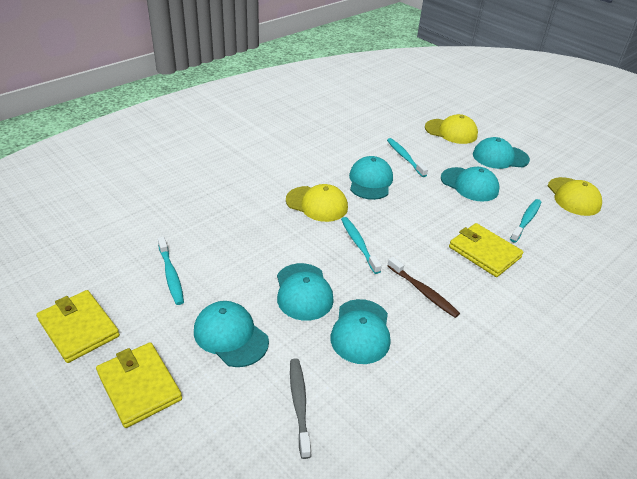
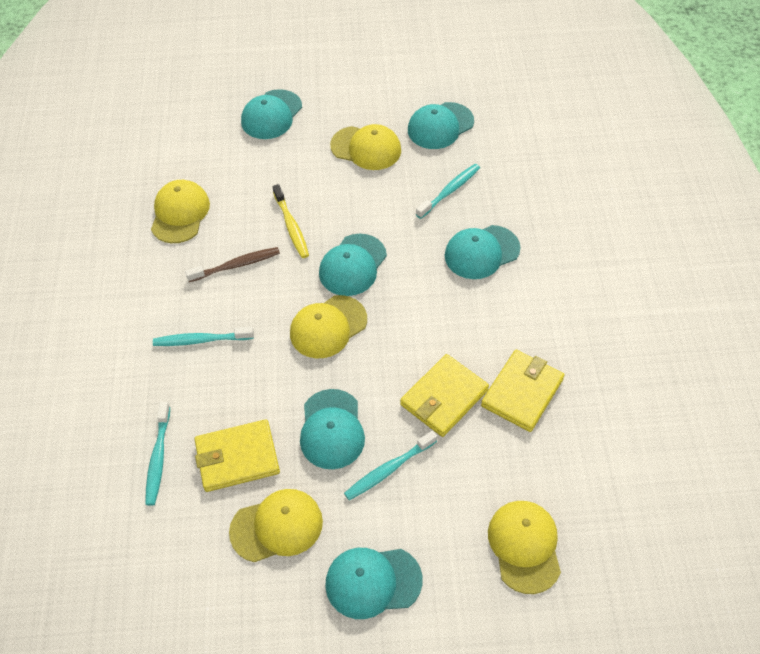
grey toothbrush: 1 -> 0
yellow cap: 3 -> 5
yellow toothbrush: 0 -> 1

